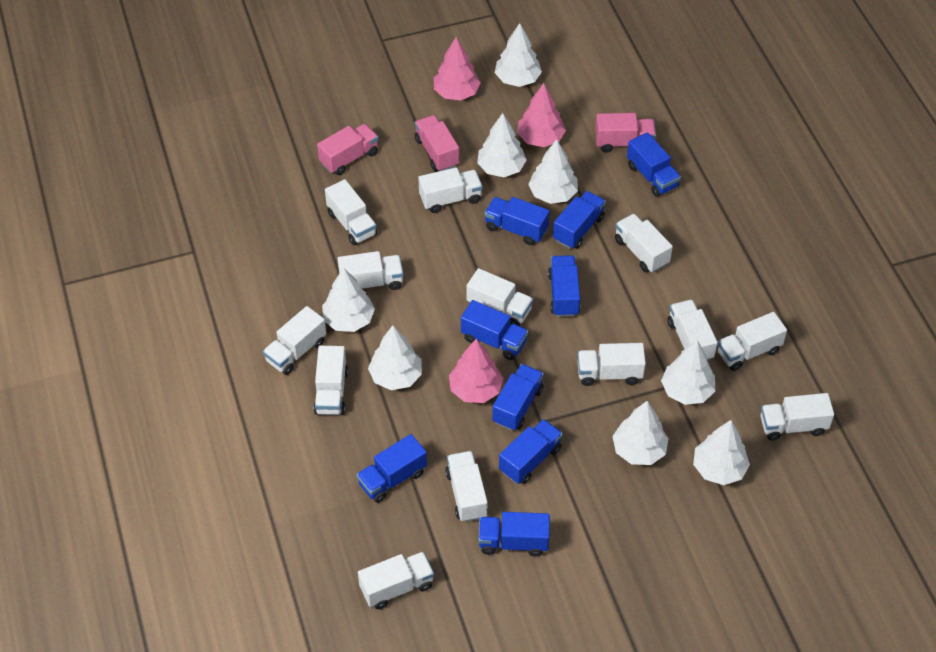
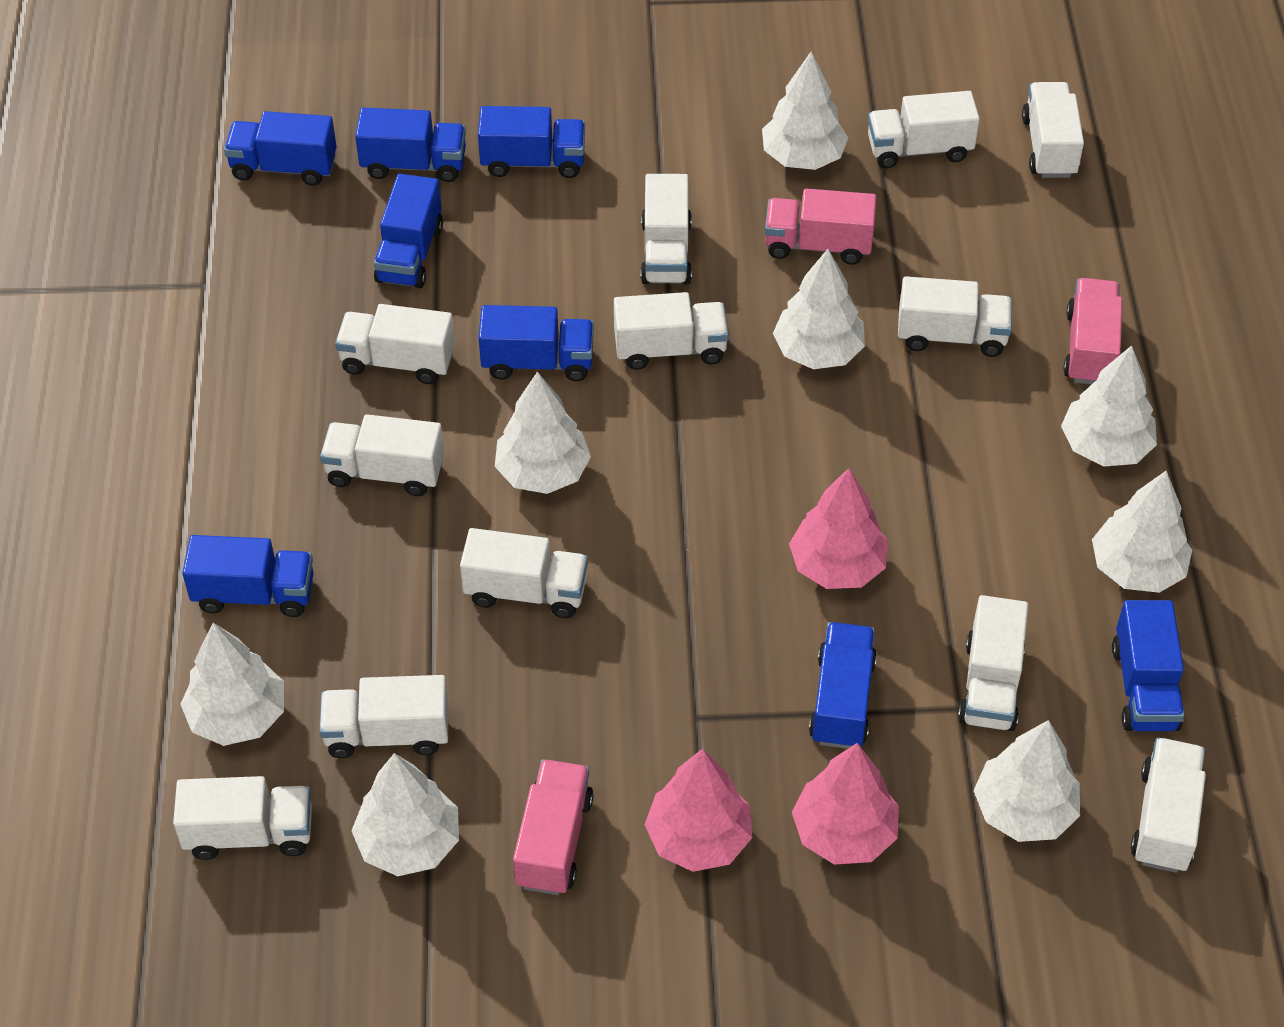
blue truck: 9 -> 8
white truck: 13 -> 12

